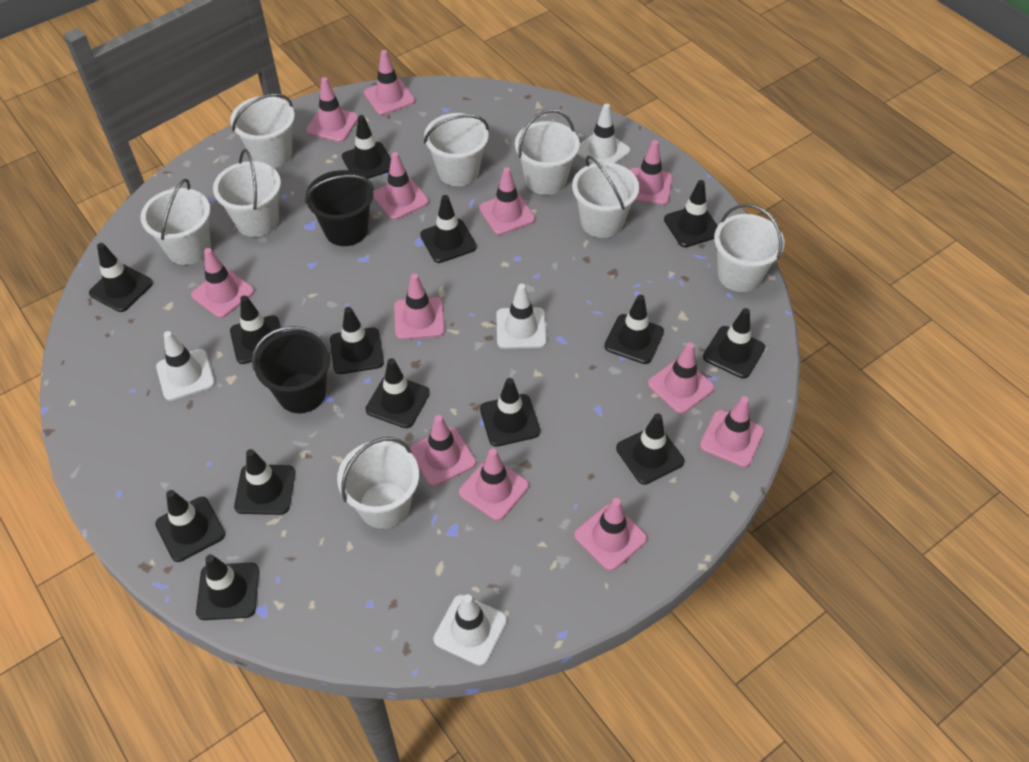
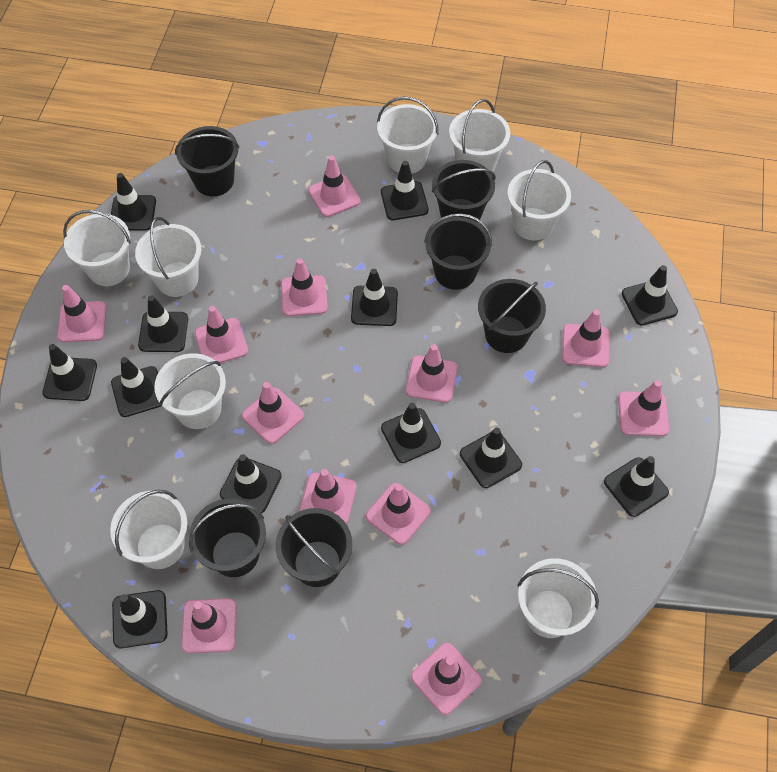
black bucket: 2 -> 6
black traffic cone: 14 -> 12
white traffic cone: 4 -> 0

